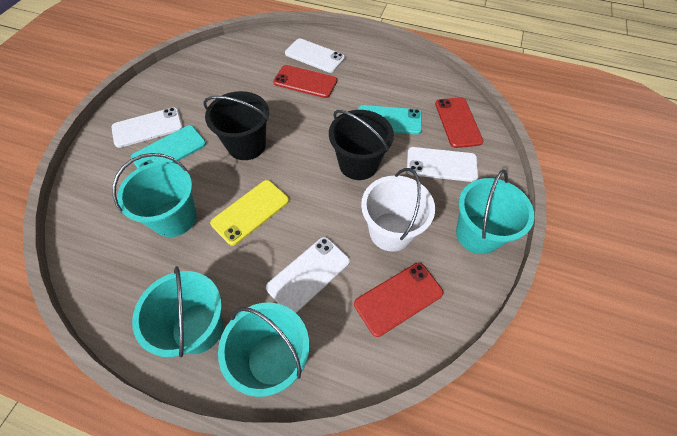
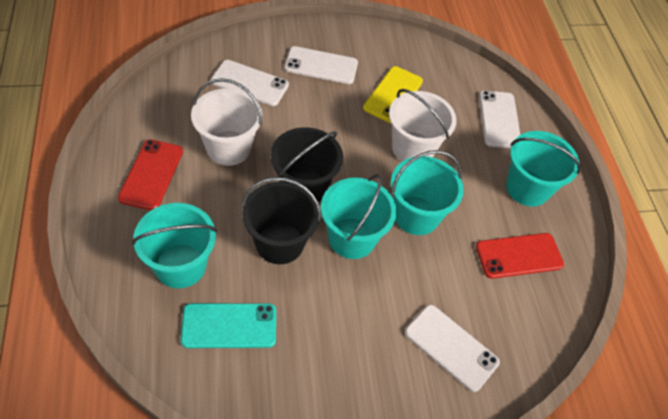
red phone: 3 -> 2
turquoise phone: 2 -> 1
white bucket: 1 -> 2

